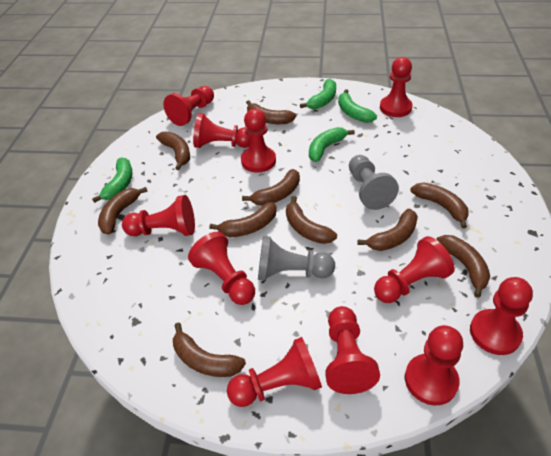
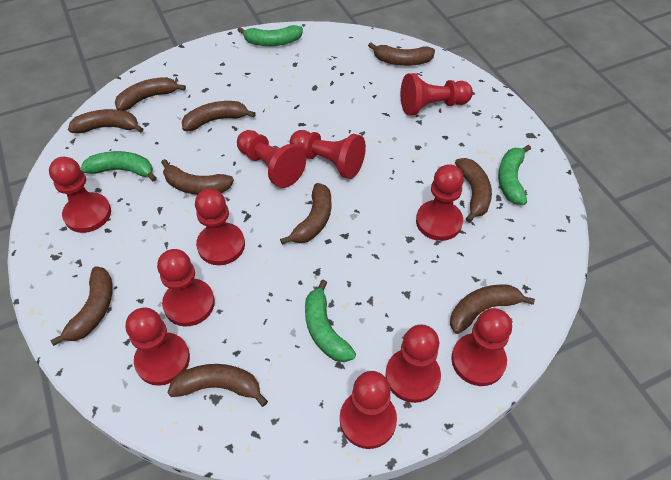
grey pawn: 2 -> 0

